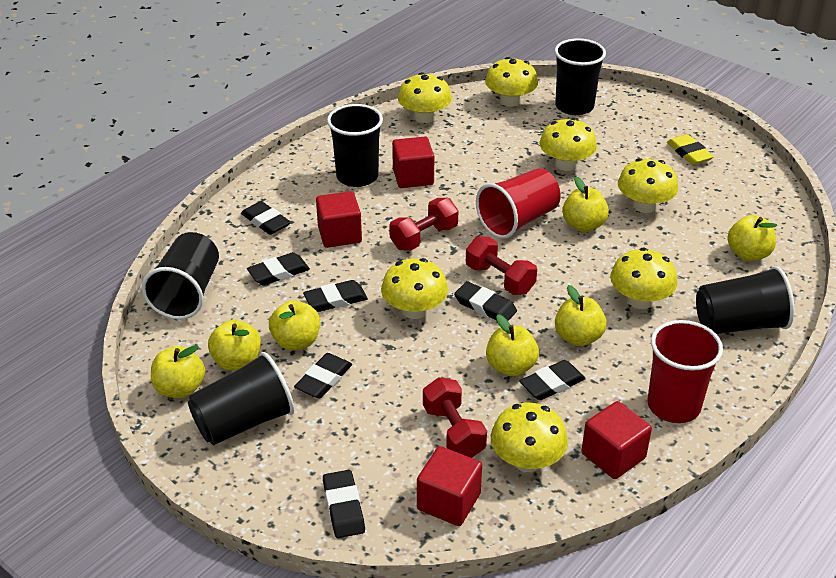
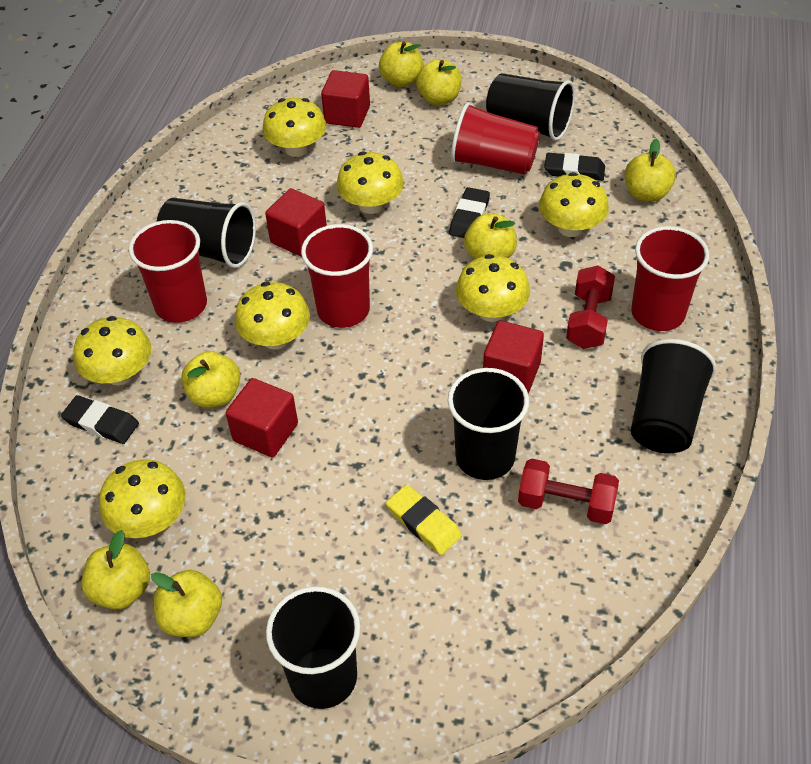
black eraser: 7 -> 3
red cup: 2 -> 4
red dumbbell: 3 -> 2

